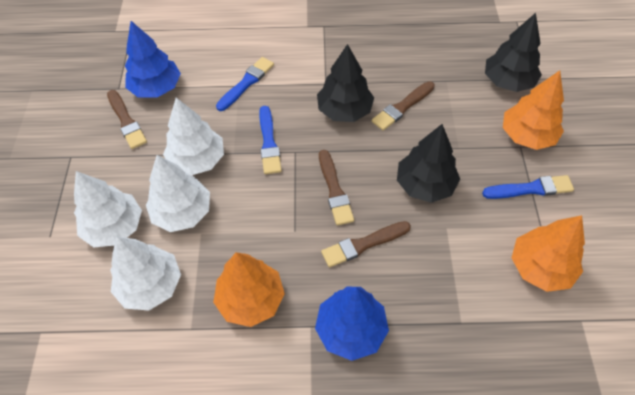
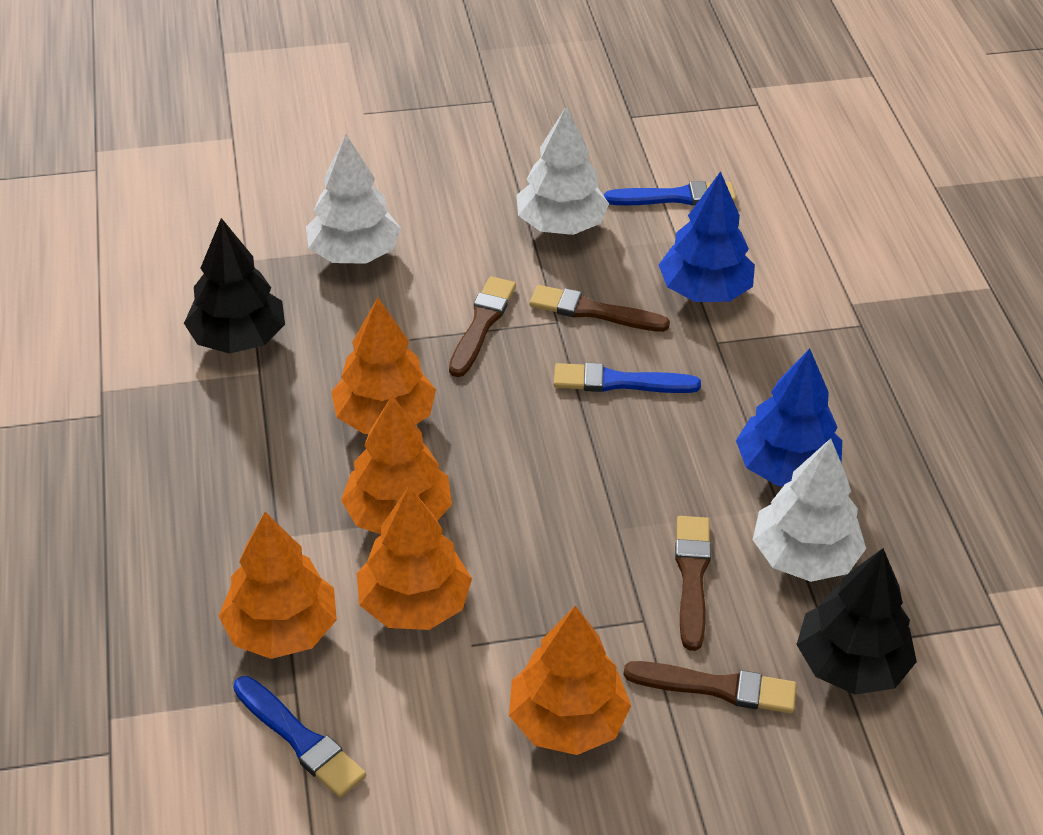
black tree: 3 -> 2
orange tree: 3 -> 5
white tree: 4 -> 3

